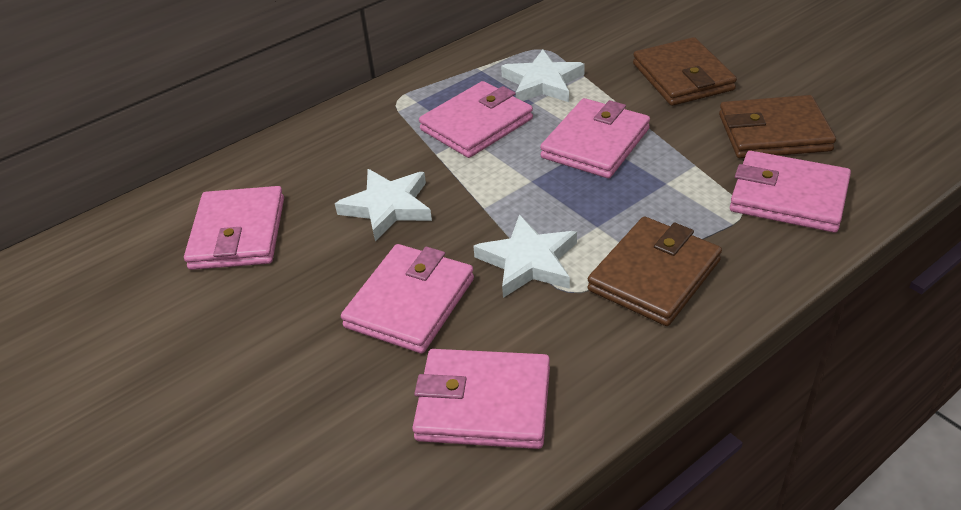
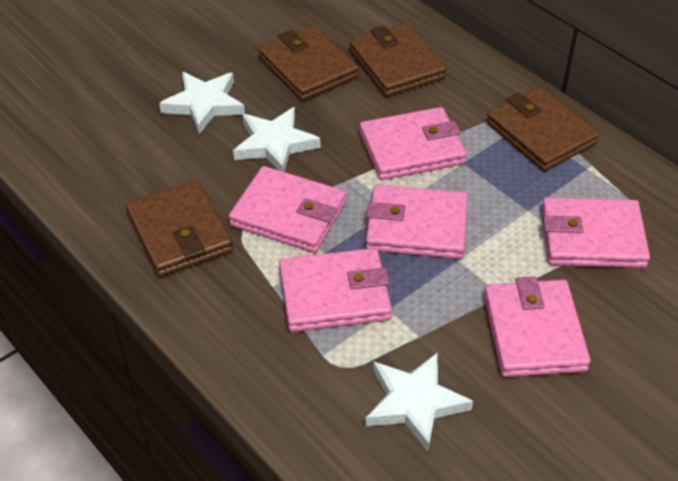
brown wallet: 3 -> 4

